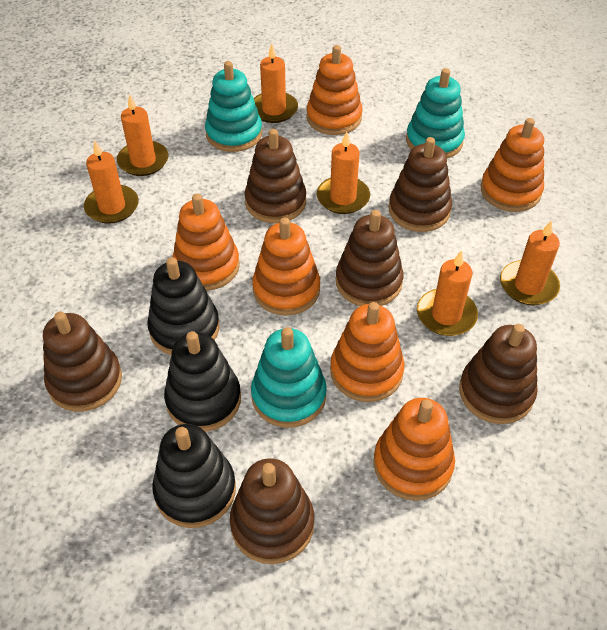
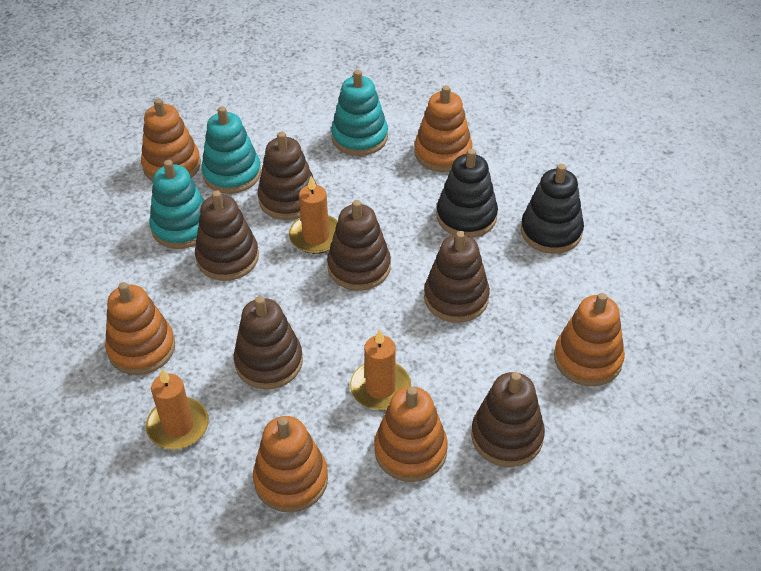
black stacking toy: 3 -> 2
orange candle: 6 -> 3

